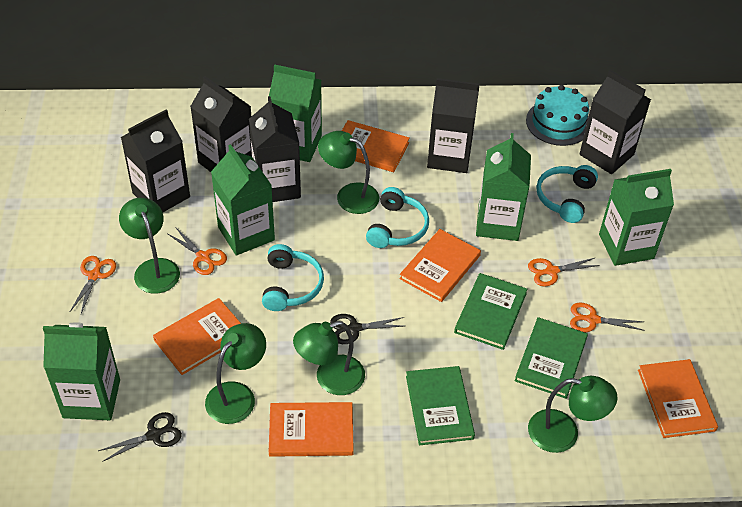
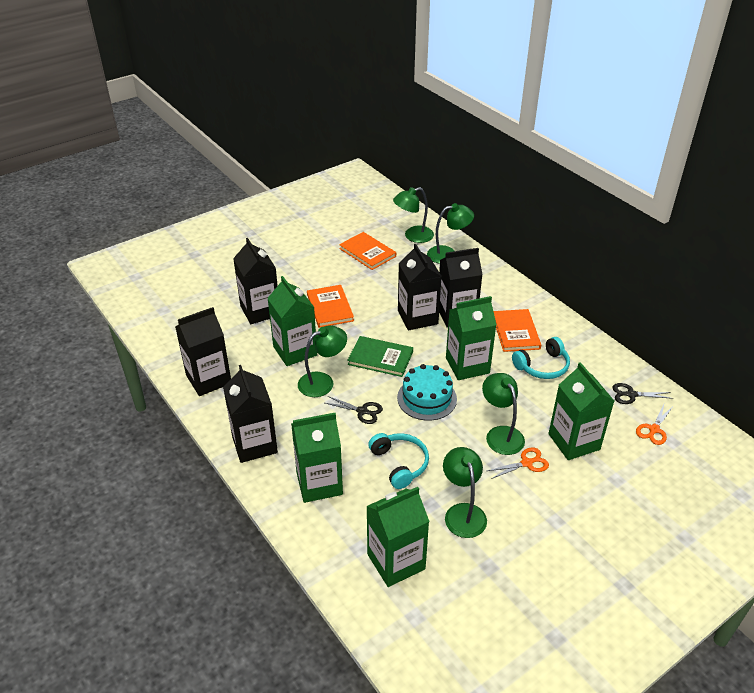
green book: 3 -> 1
orange book: 5 -> 3
orange scissors: 4 -> 2
turquoise headphones: 3 -> 2

